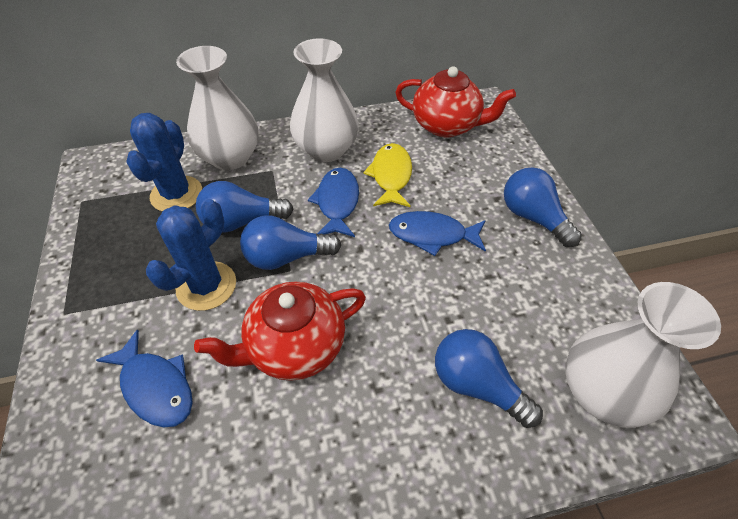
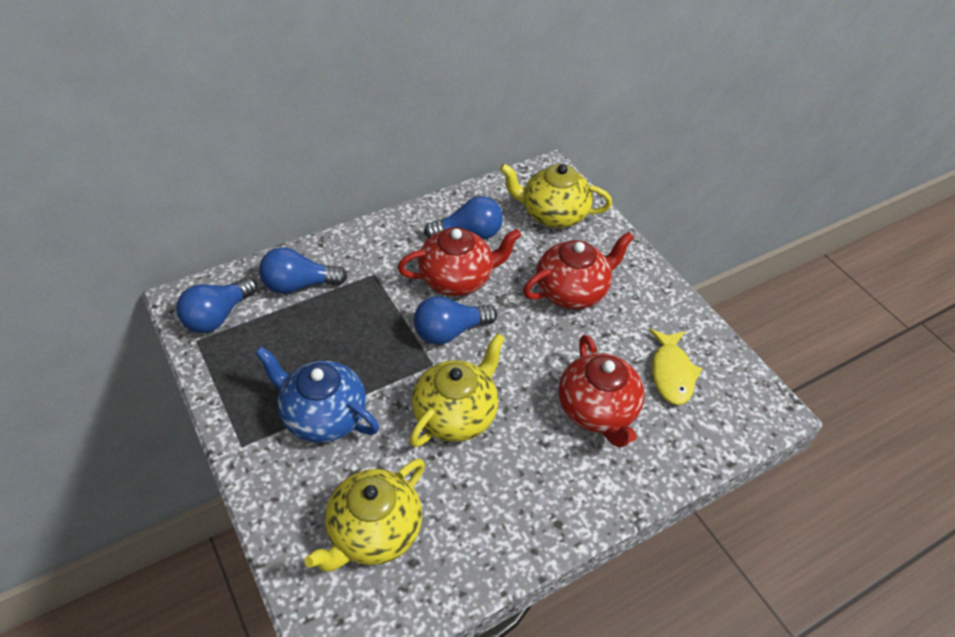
blue cactus: 2 -> 0
blue fish: 3 -> 0
blue teapot: 0 -> 1
red teapot: 2 -> 3
white vase: 3 -> 0
yellow teapot: 0 -> 3

